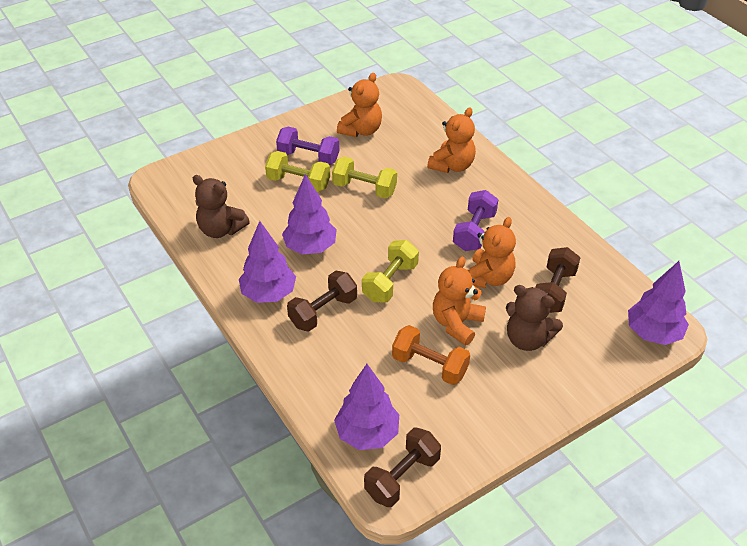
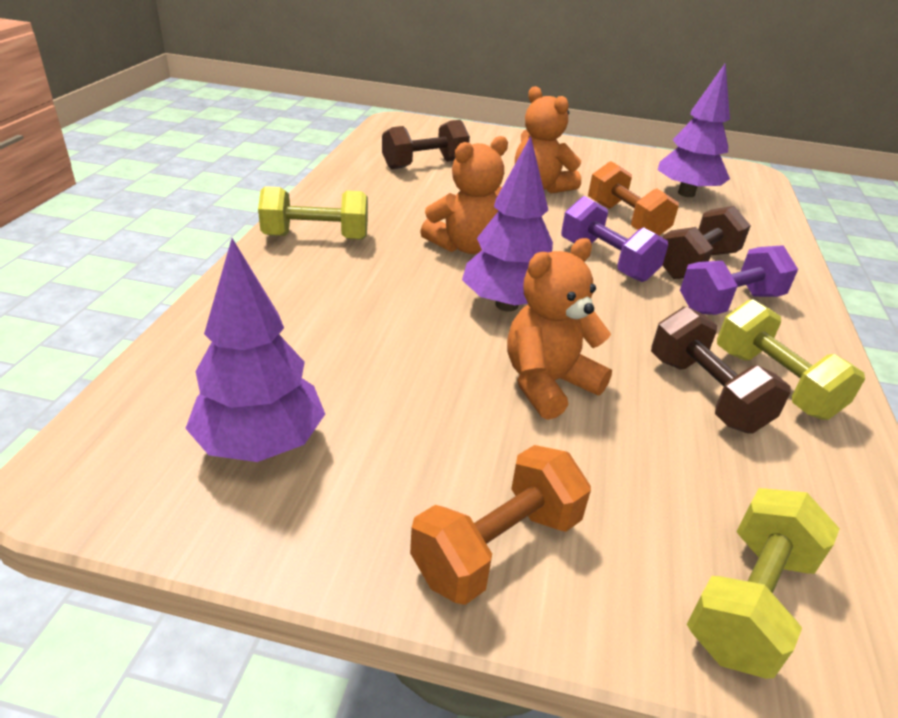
brown teddy bear: 2 -> 0
orange dumbbell: 1 -> 2
orange teddy bear: 4 -> 3
purple tree: 4 -> 3

